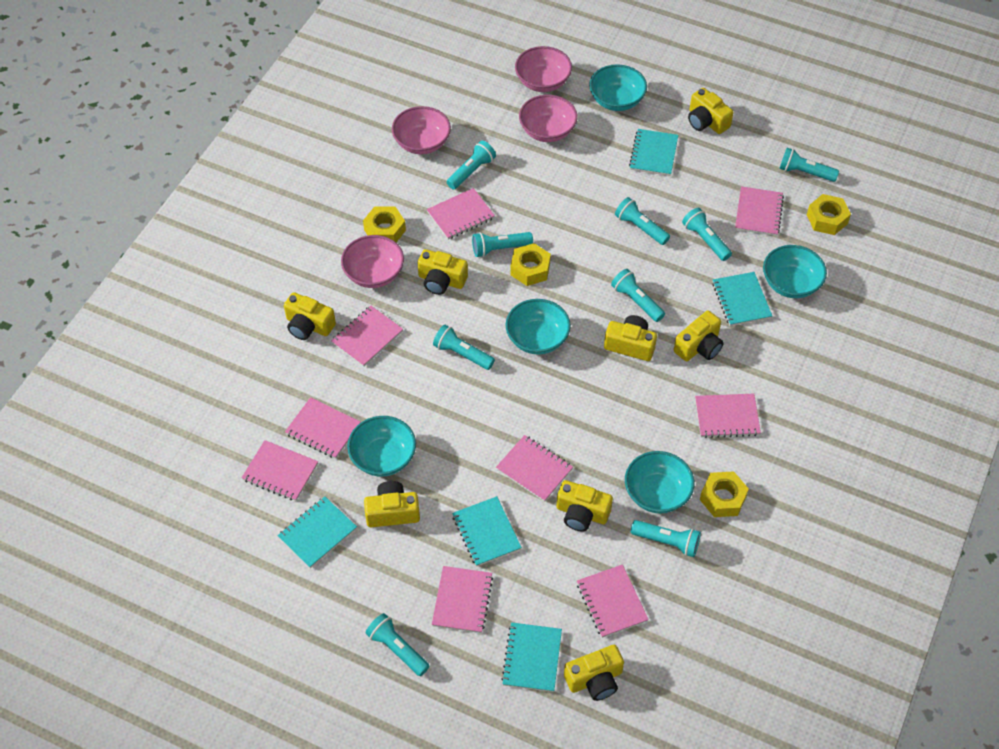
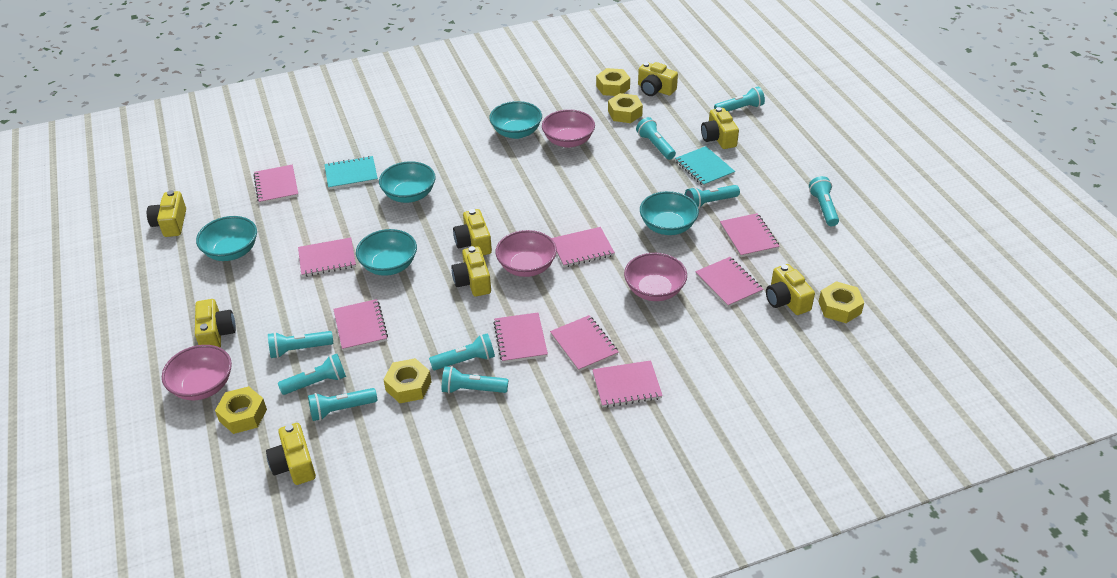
turquoise notebook: 5 -> 2
yellow nut: 4 -> 5

